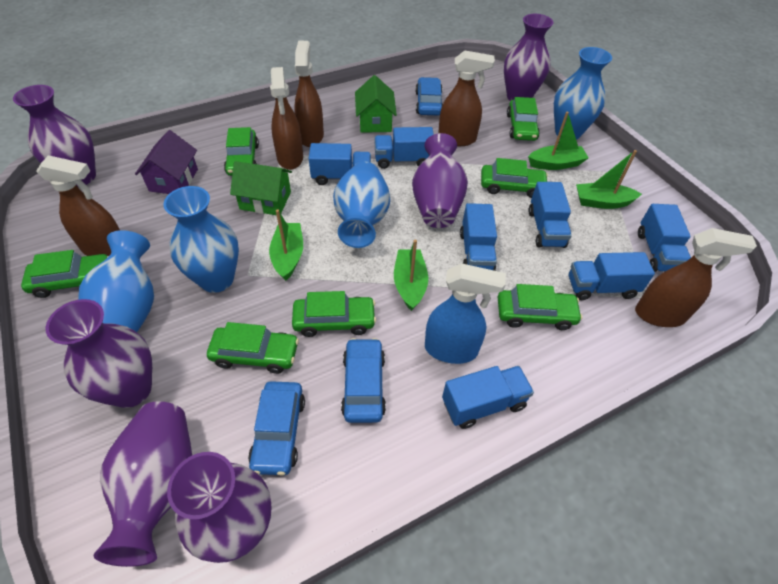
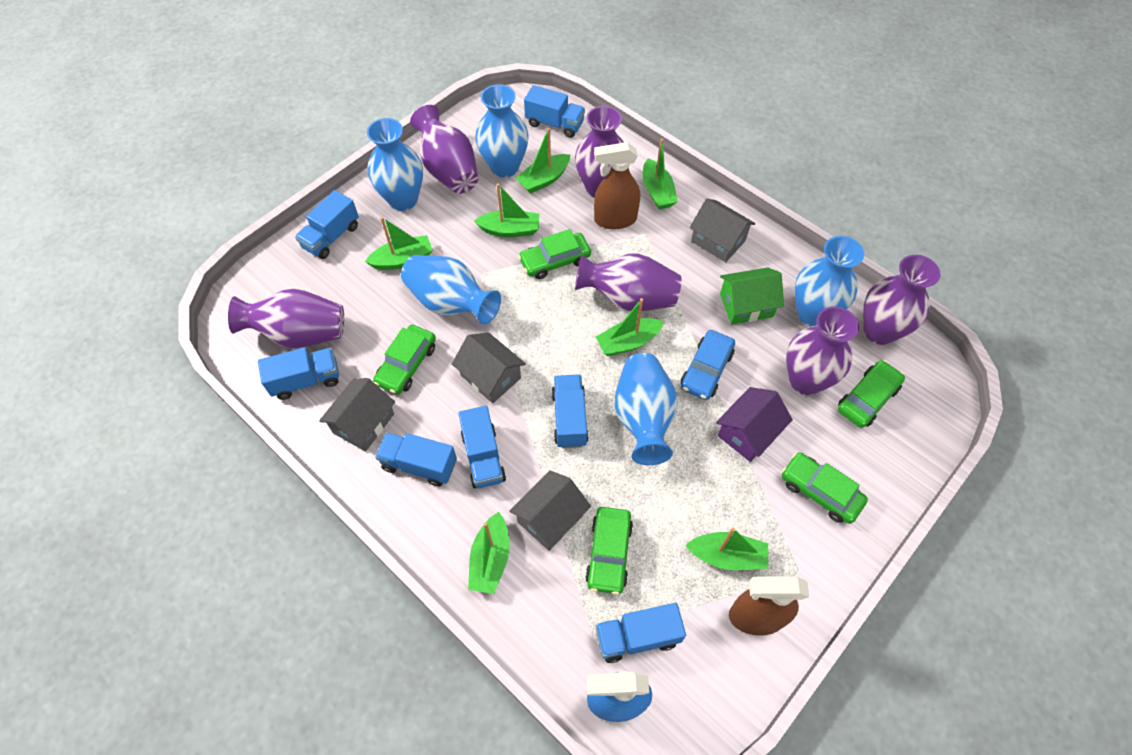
blue car: 3 -> 1
blue vase: 4 -> 5
brown spray bottle: 5 -> 2
green boat: 4 -> 7
green car: 7 -> 5
green house: 2 -> 1
grey house: 0 -> 4

